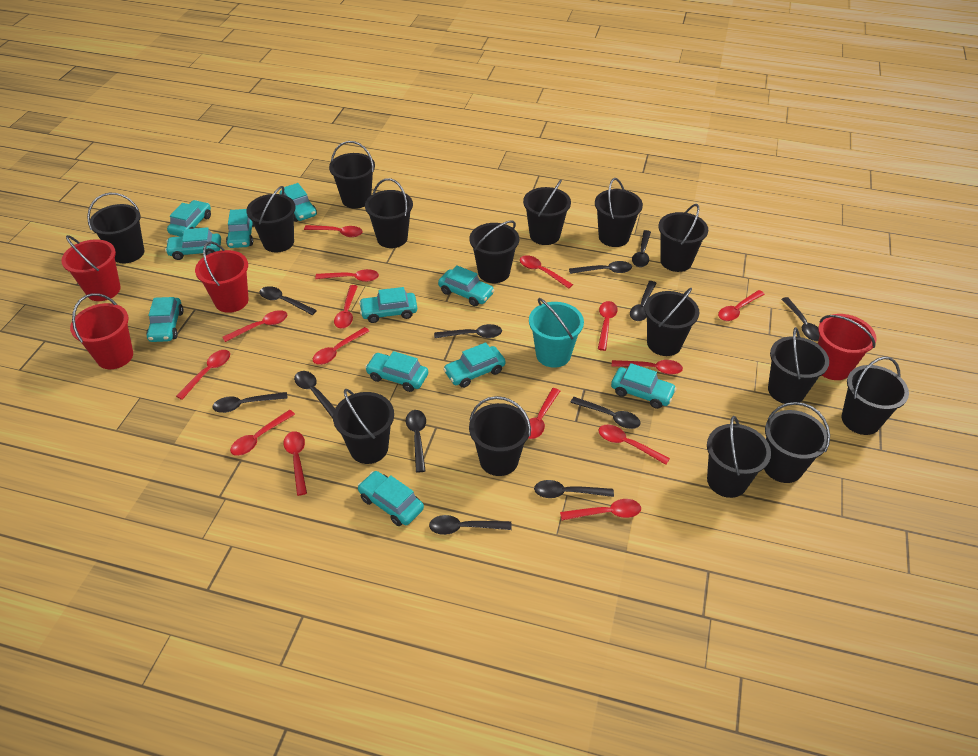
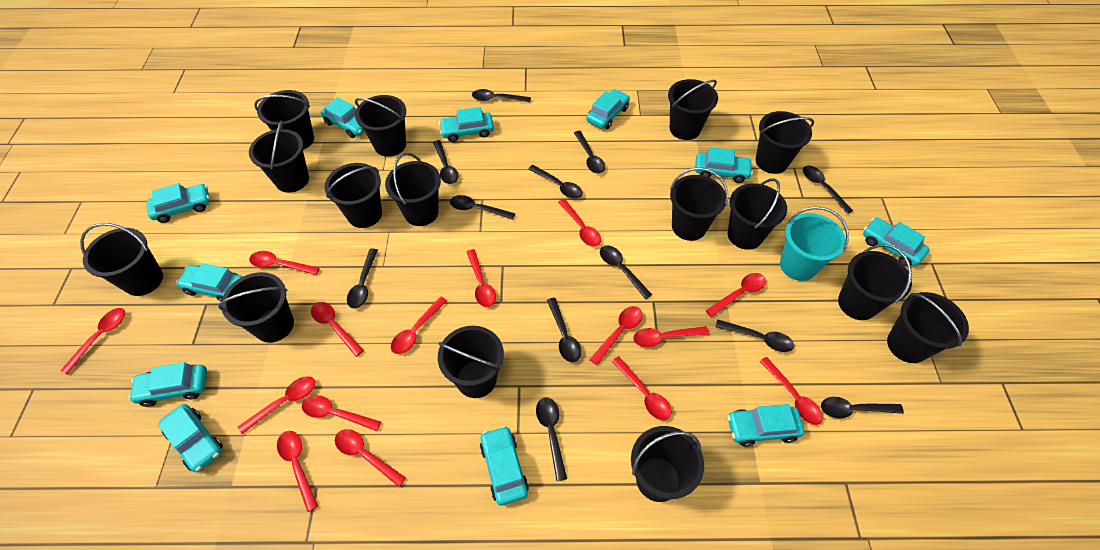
red bucket: 4 -> 0

